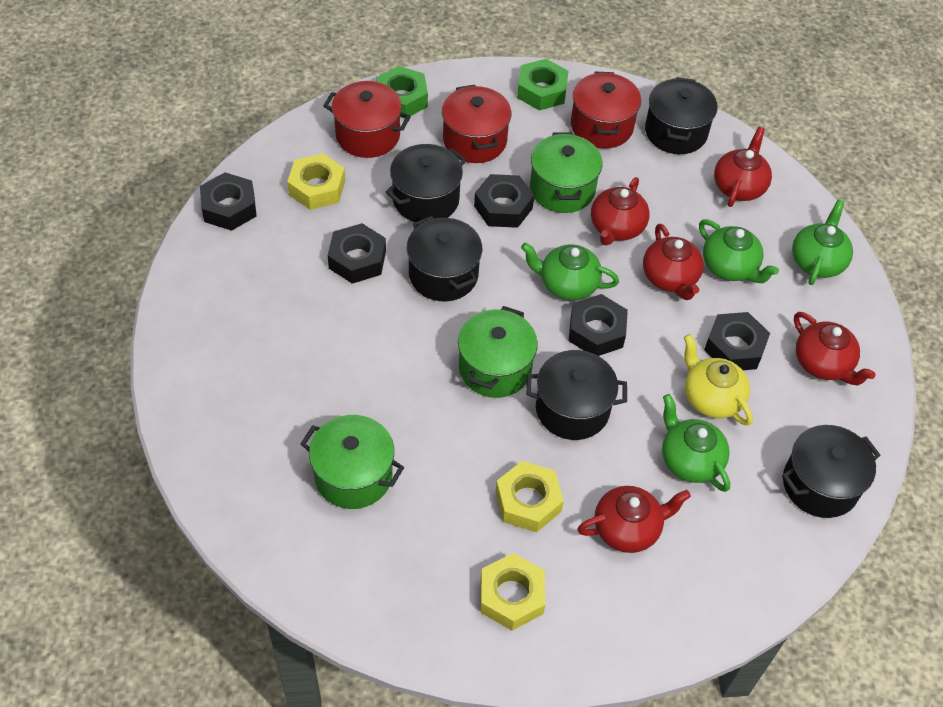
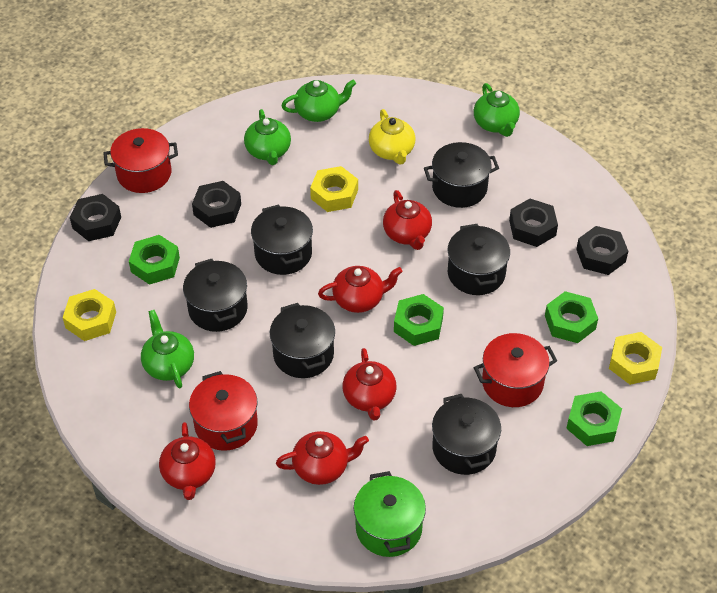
black nut: 5 -> 4
black pot: 5 -> 6
green nut: 2 -> 4
green pot: 3 -> 1

